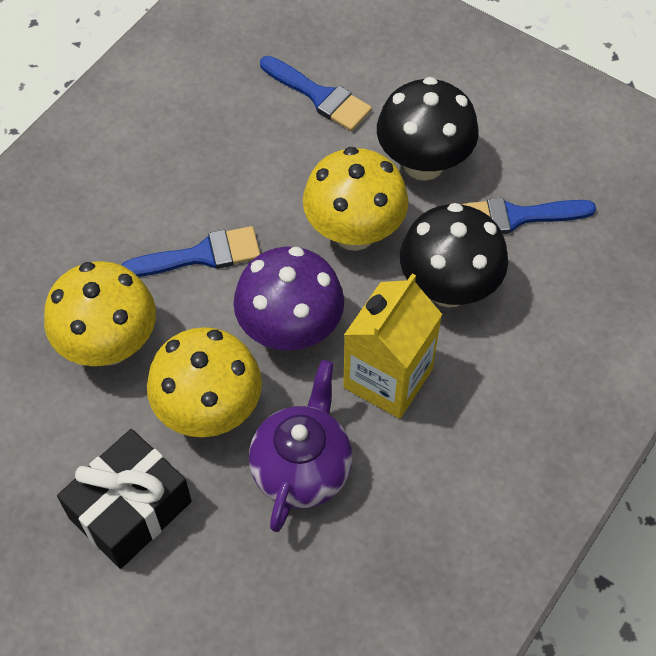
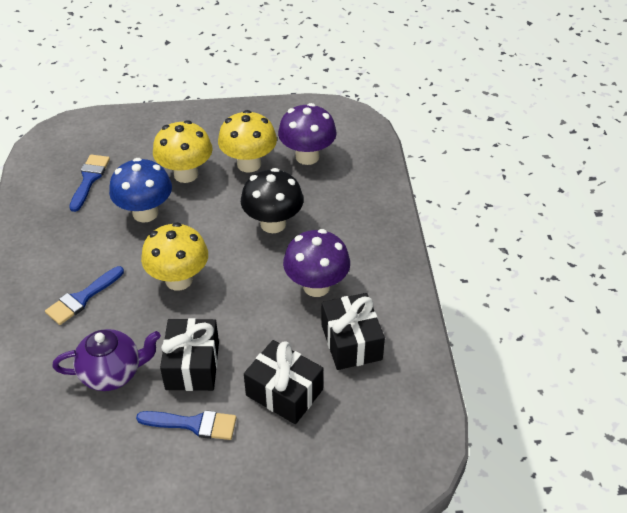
black gift: 1 -> 3
black mushroom: 2 -> 1
blue mushroom: 0 -> 1
purple mushroom: 1 -> 2
yellow carton: 1 -> 0

